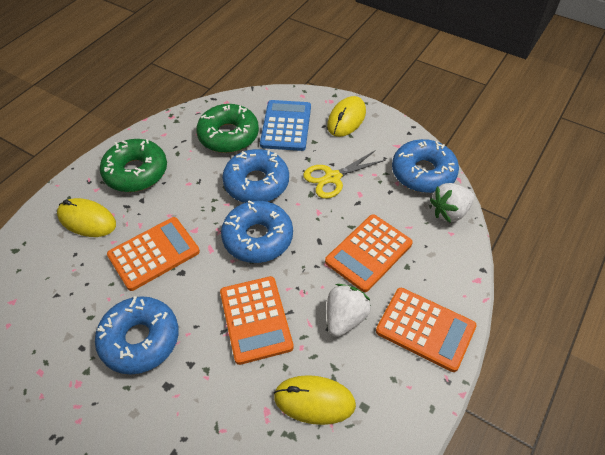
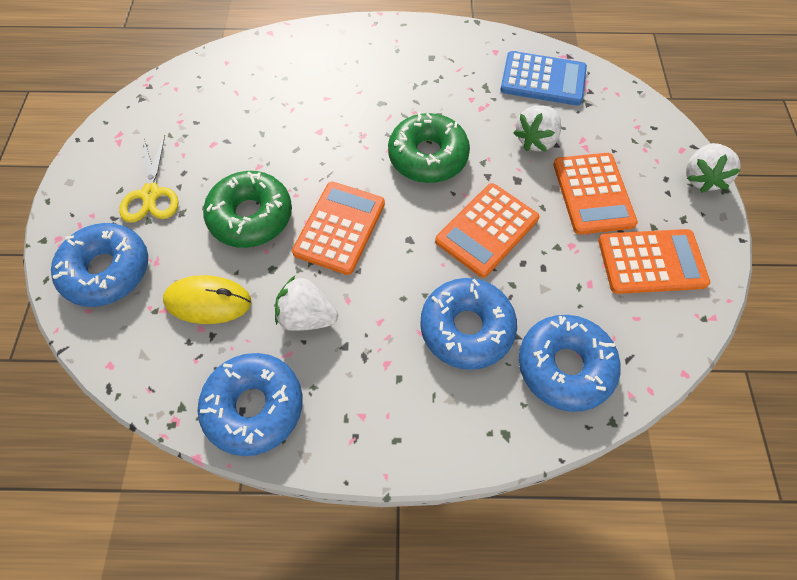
white strawberry: 2 -> 3
yellow mouse: 3 -> 1

